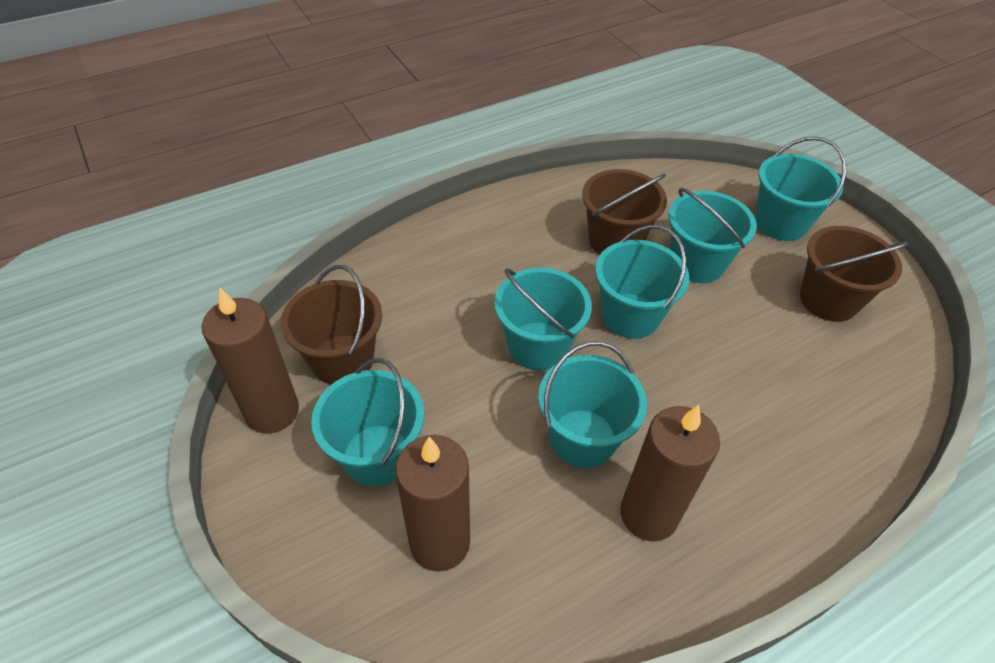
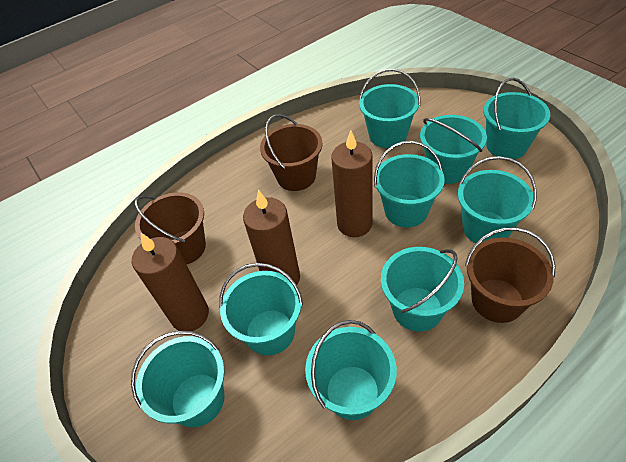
turquoise bucket: 6 -> 9

